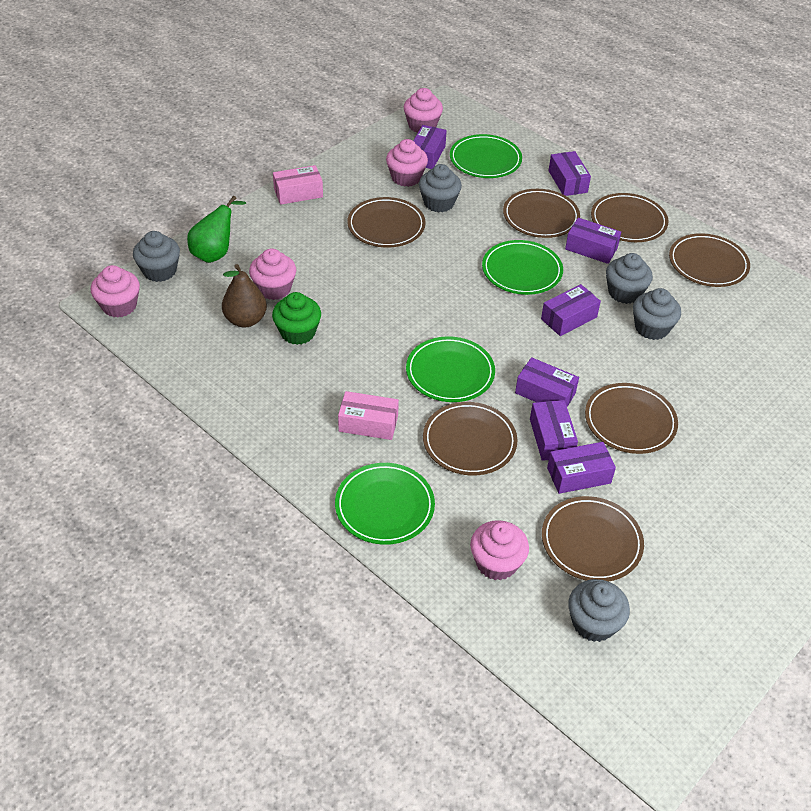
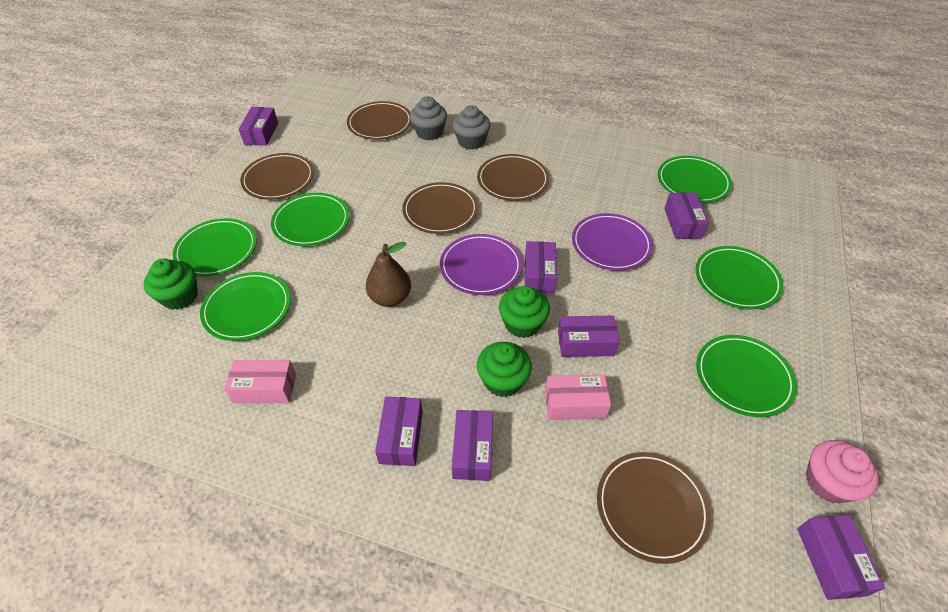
brown plate: 7 -> 5
green cupcake: 1 -> 3
green pear: 1 -> 0
green plate: 4 -> 6
grey cupcake: 5 -> 2
pink cupcake: 5 -> 1
purple plate: 0 -> 2

